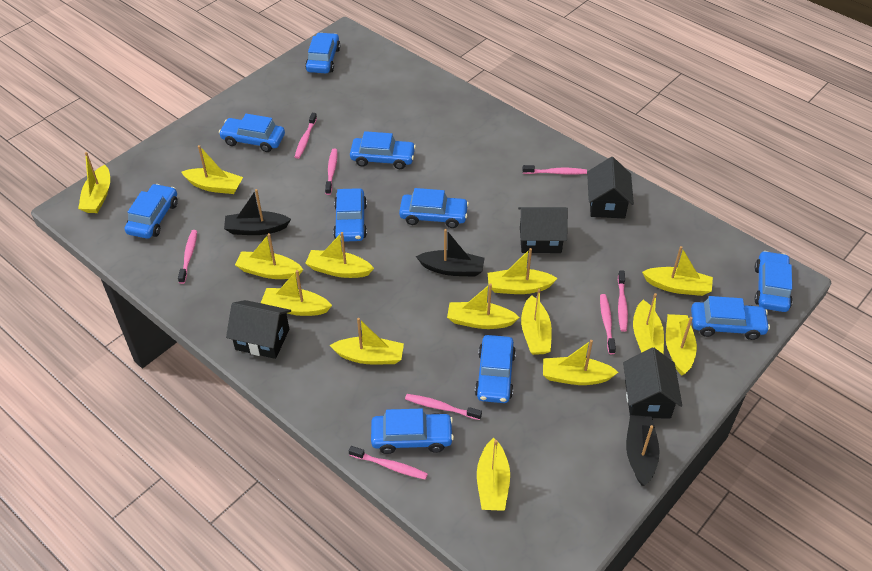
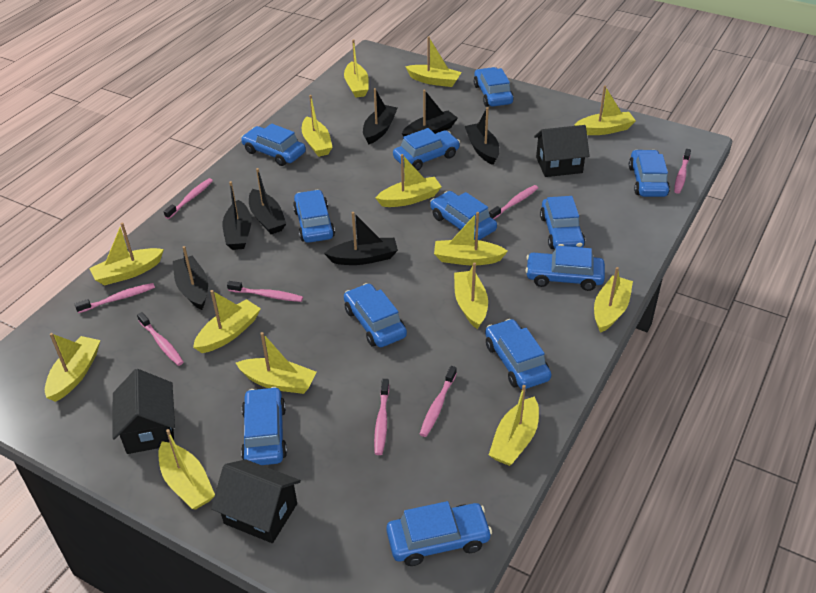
black boat: 3 -> 7
black house: 4 -> 3
blue car: 10 -> 12

